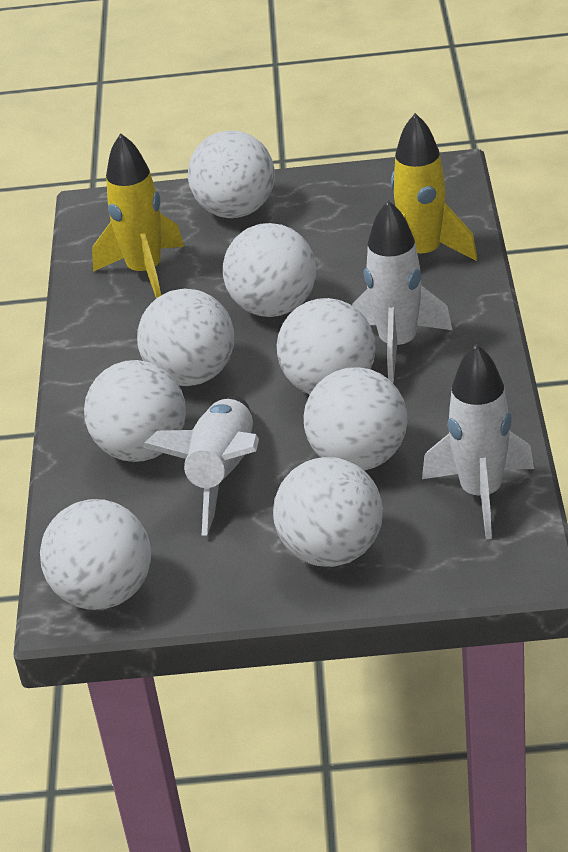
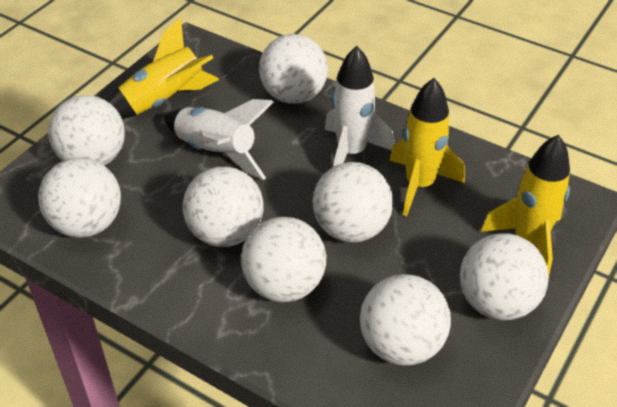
white rocket: 3 -> 2
yellow rocket: 2 -> 3

